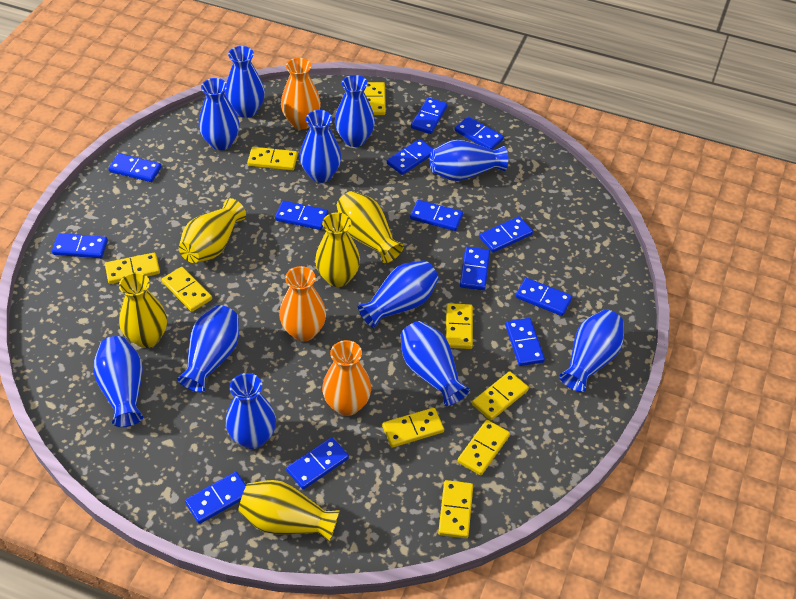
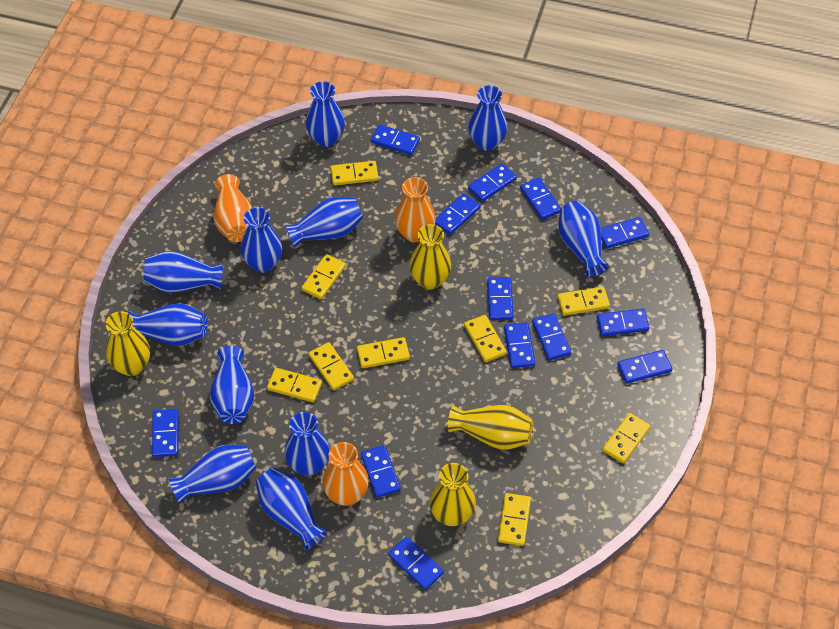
yellow vase: 5 -> 4

